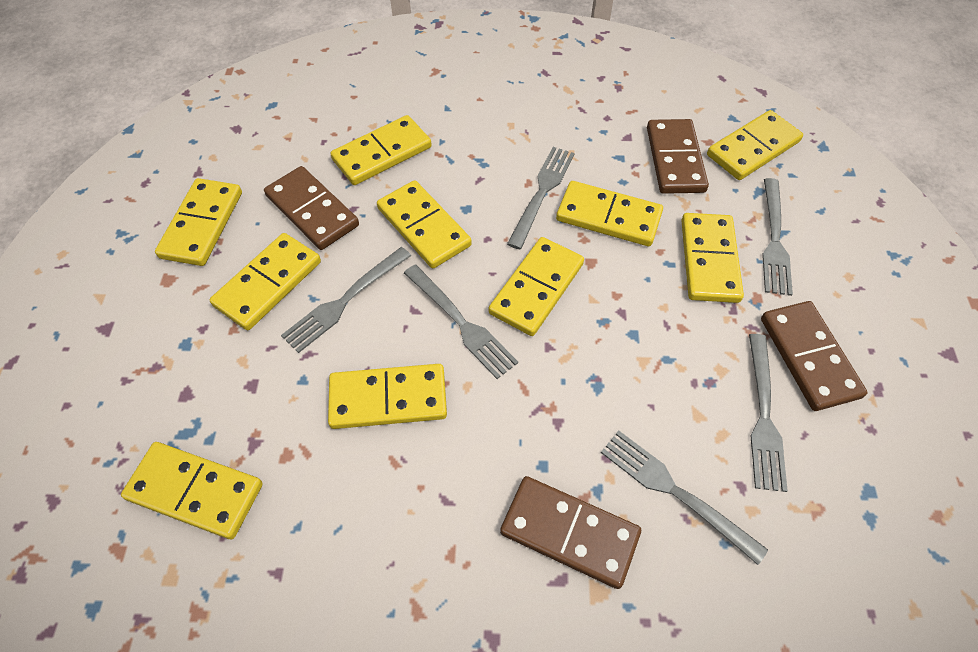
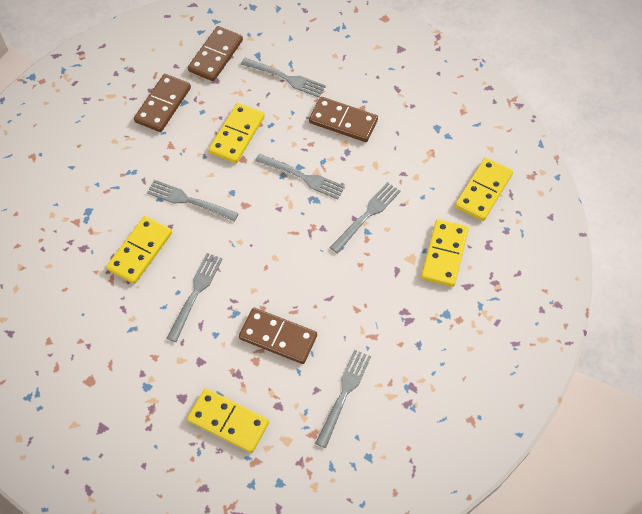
yellow domino: 10 -> 5

